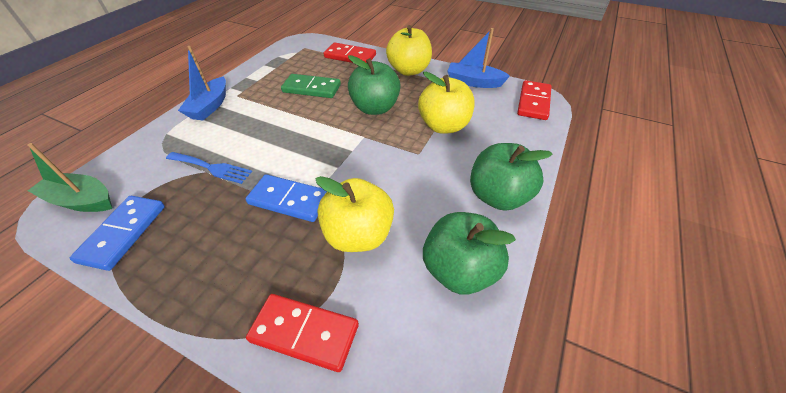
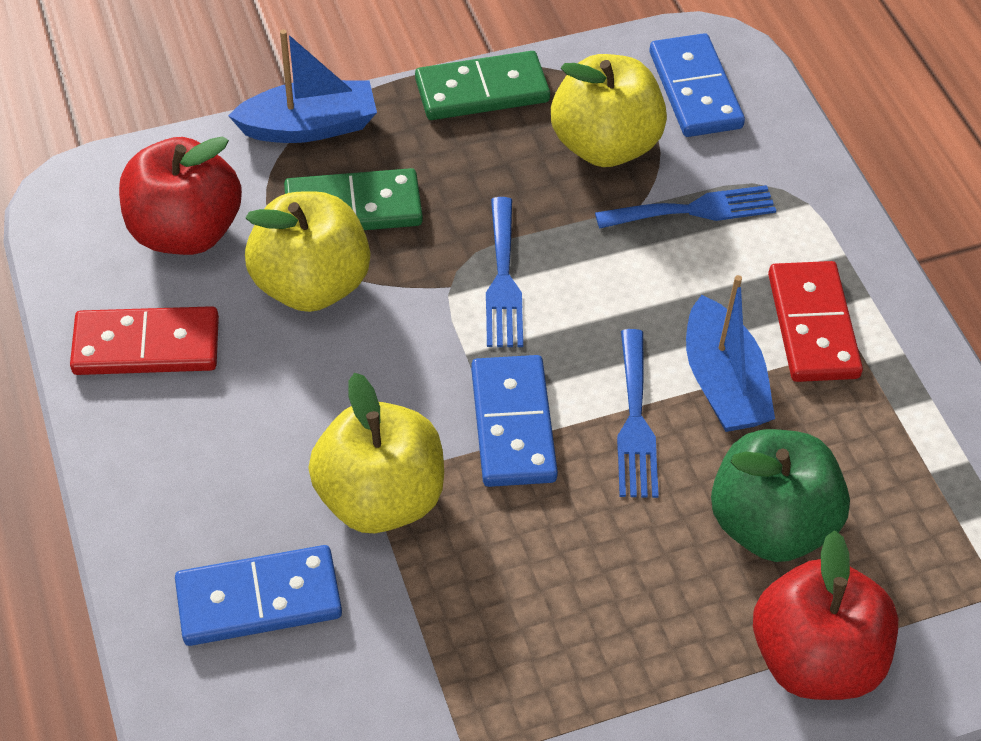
blue domino: 2 -> 3
blue fork: 1 -> 3
green apple: 3 -> 1
green boat: 1 -> 0
green domino: 1 -> 2
red apple: 0 -> 2
red domino: 3 -> 2

